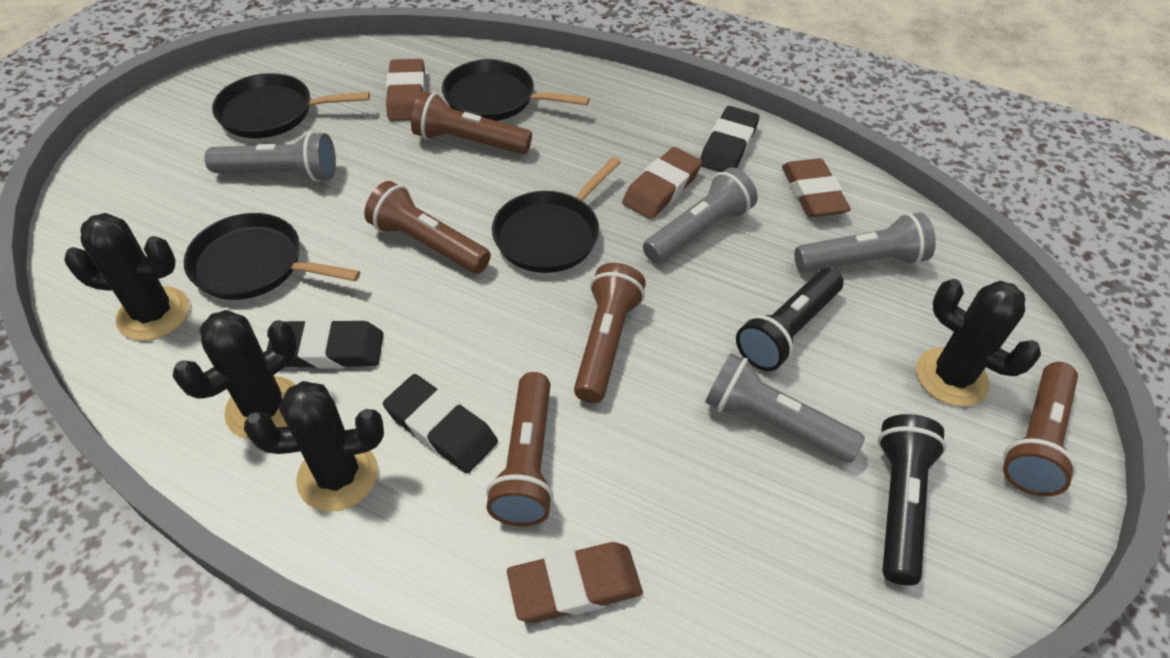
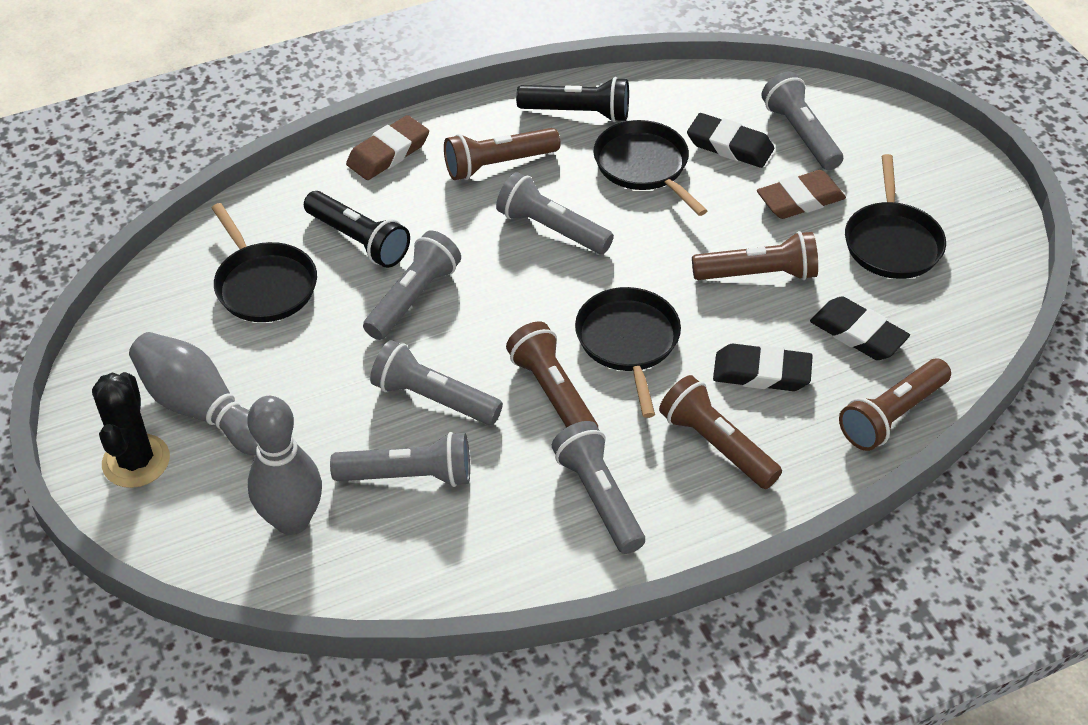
black cactus: 4 -> 1
brown eraser: 4 -> 2
grey bowling pin: 0 -> 2
grey flashlight: 4 -> 6

